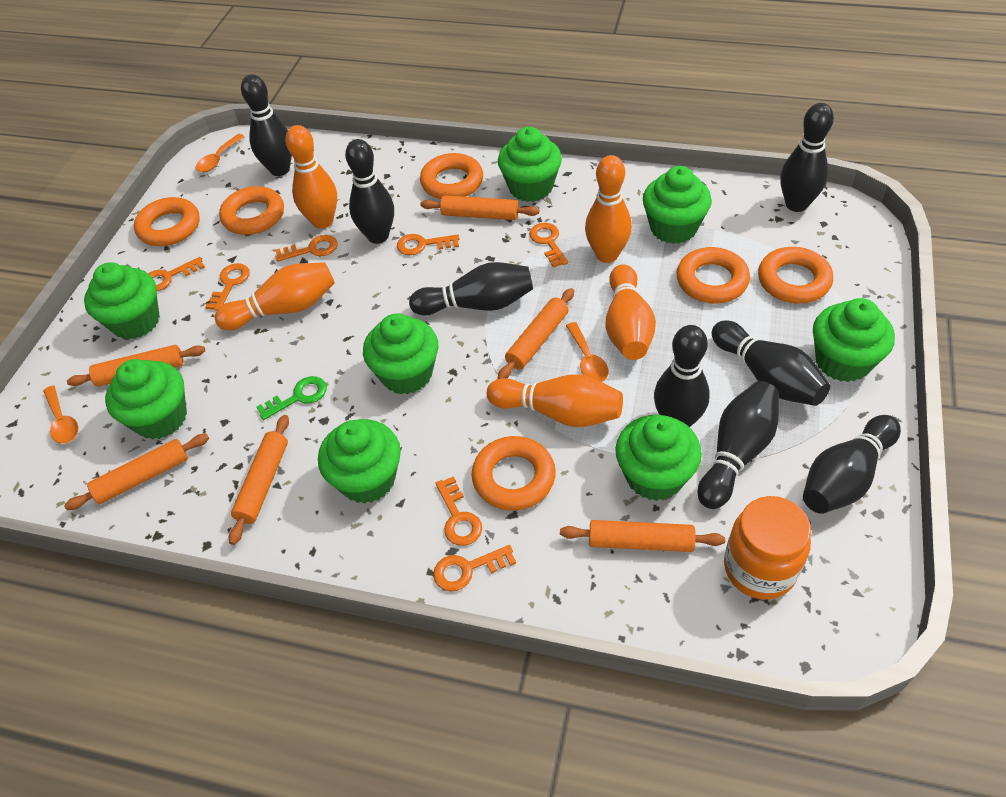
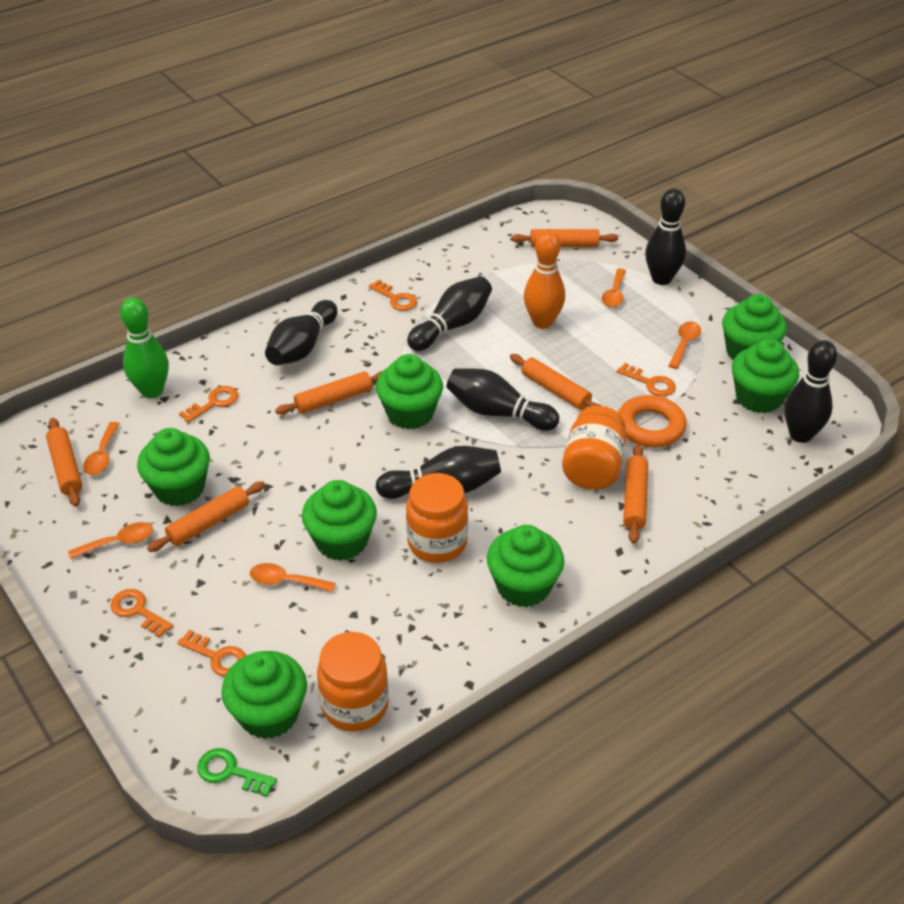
black bowling pin: 8 -> 6
green bowling pin: 0 -> 1
green cupcake: 8 -> 7
orange bowling pin: 5 -> 1
orange jar: 1 -> 3
orange key: 7 -> 5
orange ring: 6 -> 1
orange spoon: 3 -> 5

